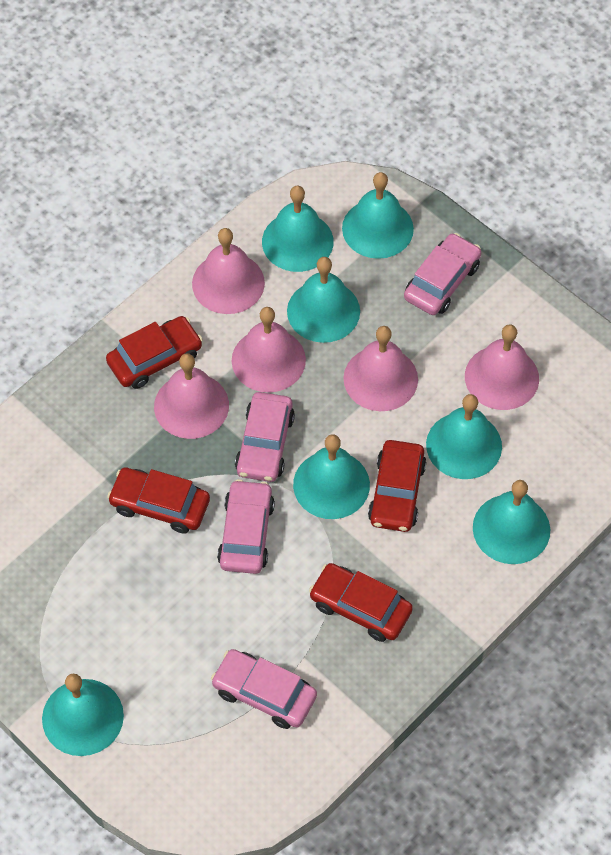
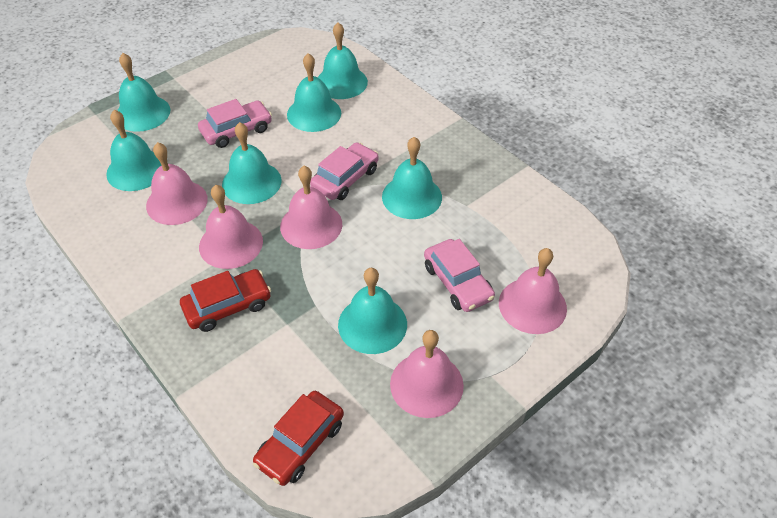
pink car: 4 -> 3
red car: 4 -> 2

